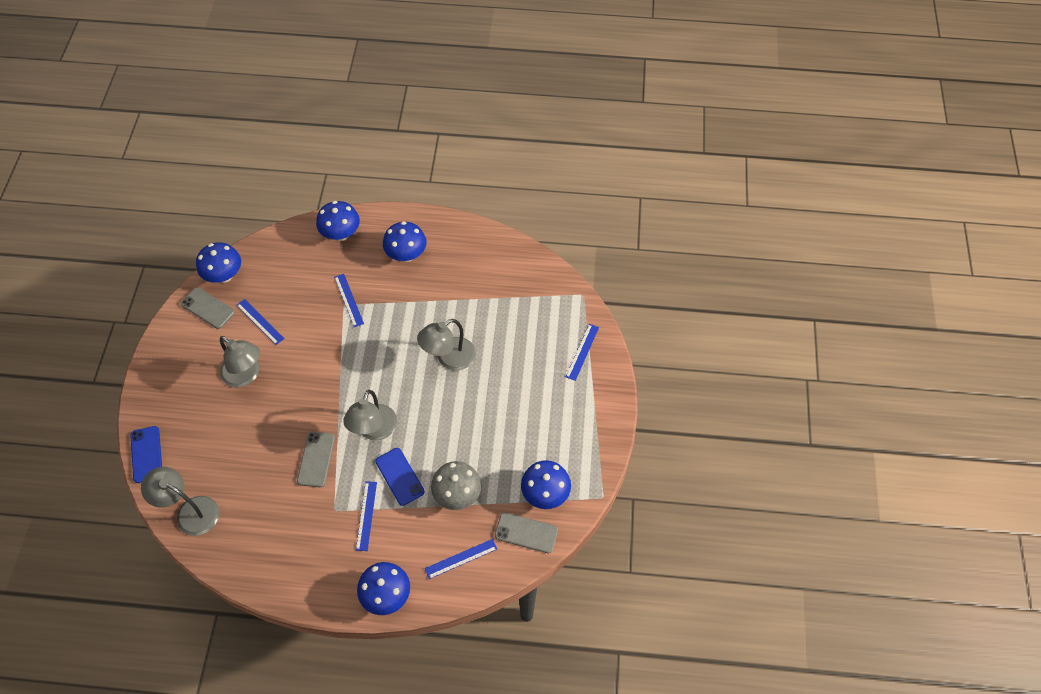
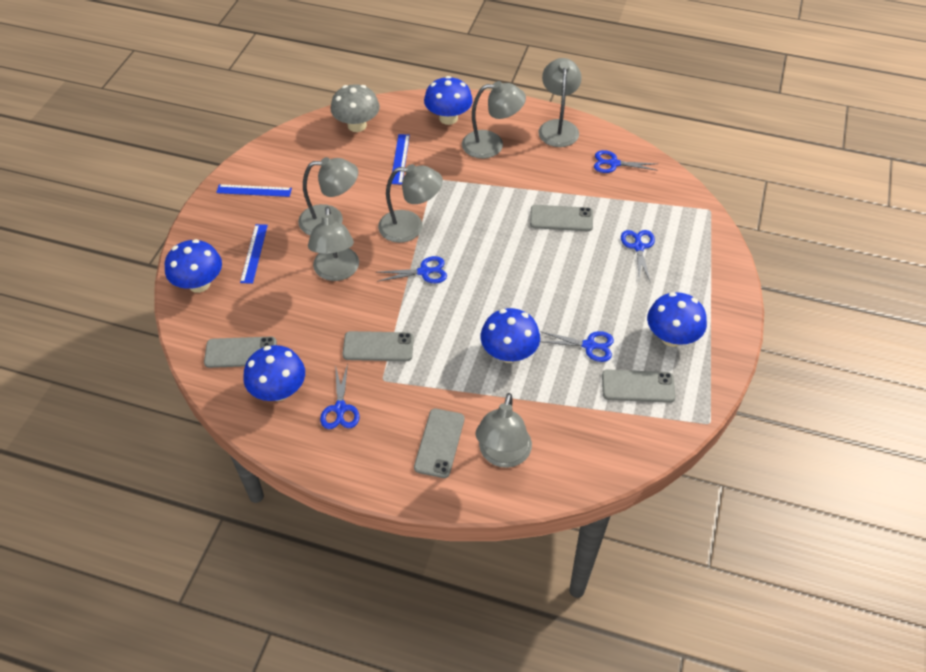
blue phone: 2 -> 0
blue ruler: 5 -> 3
blue scissors: 0 -> 5
grey lamp: 4 -> 6
grey phone: 3 -> 5

